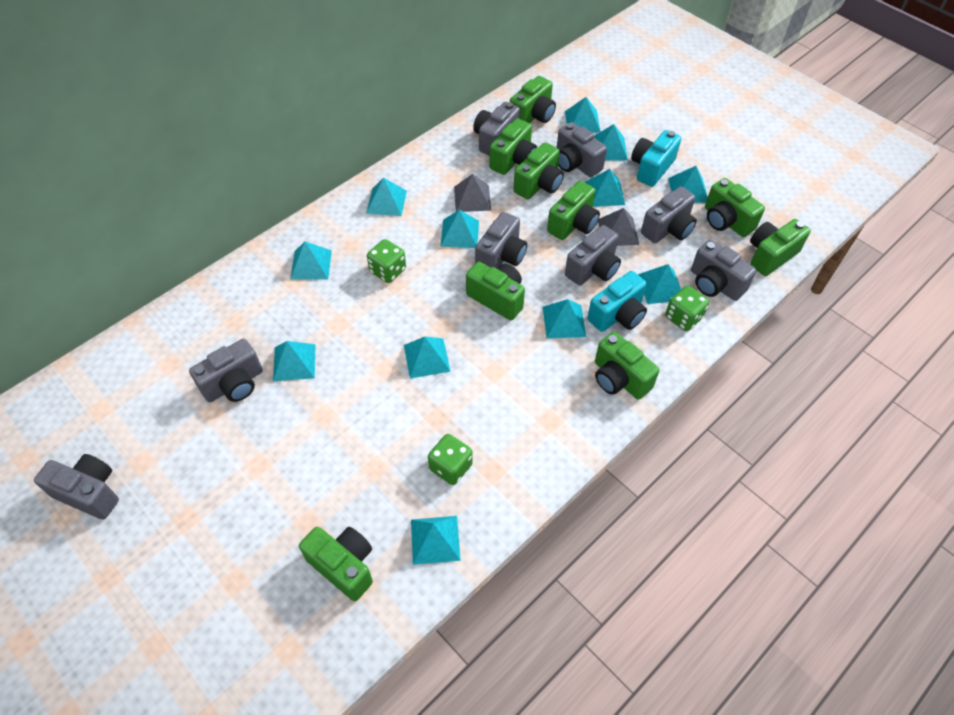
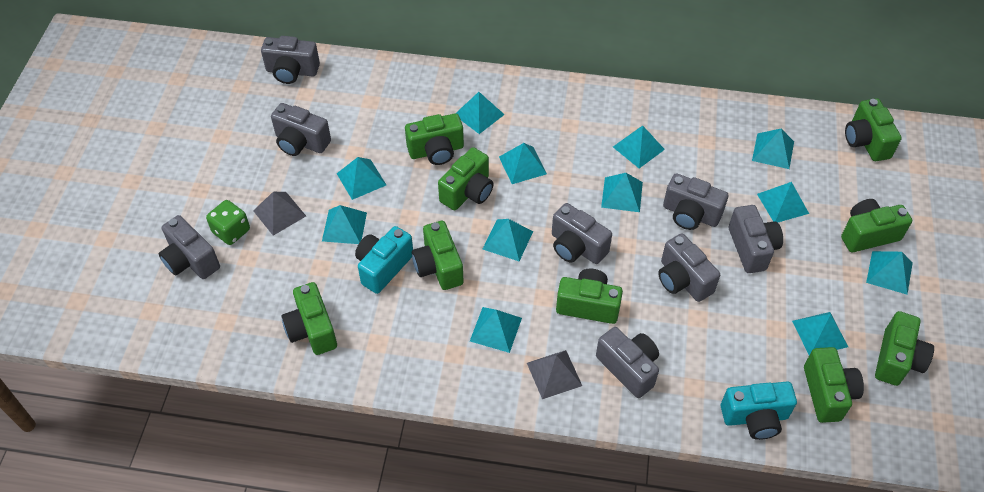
green dice: 3 -> 1

